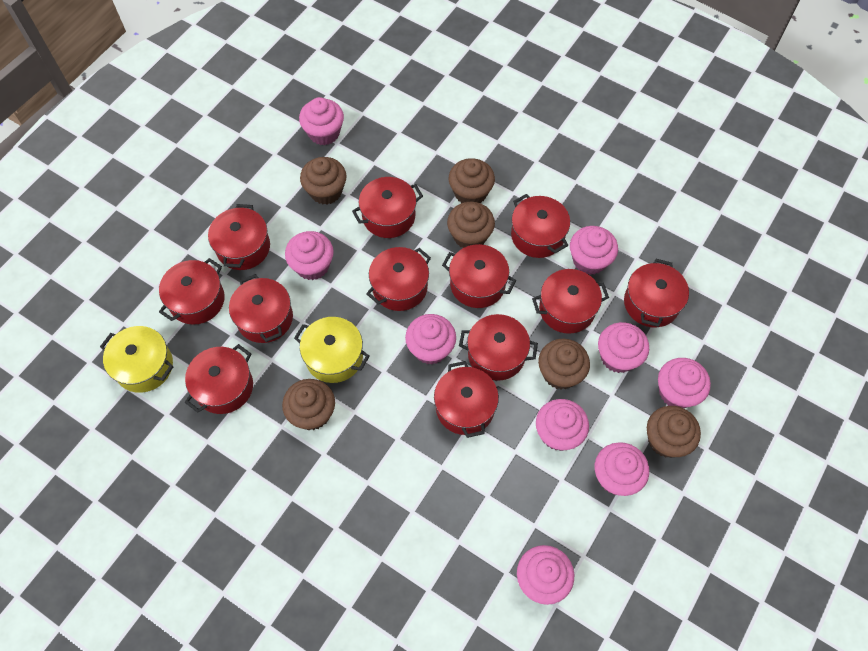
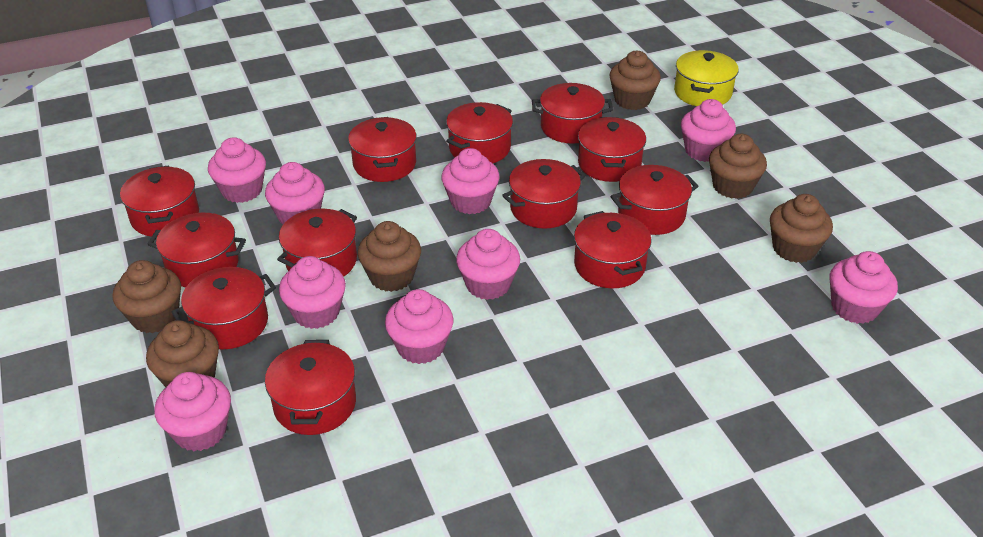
yellow pot: 2 -> 1

